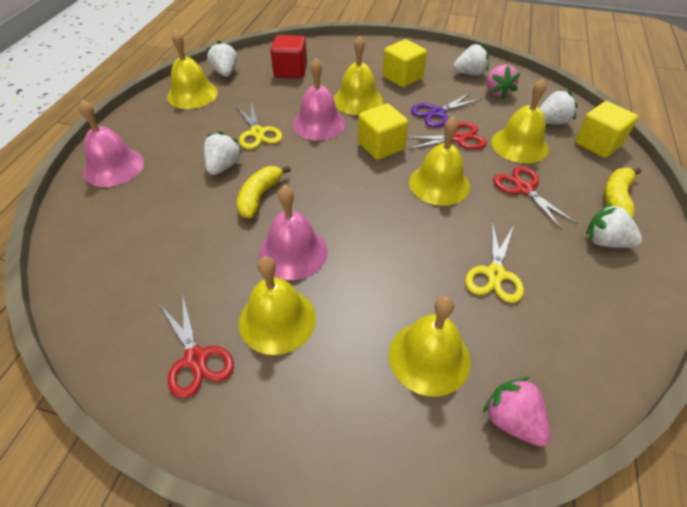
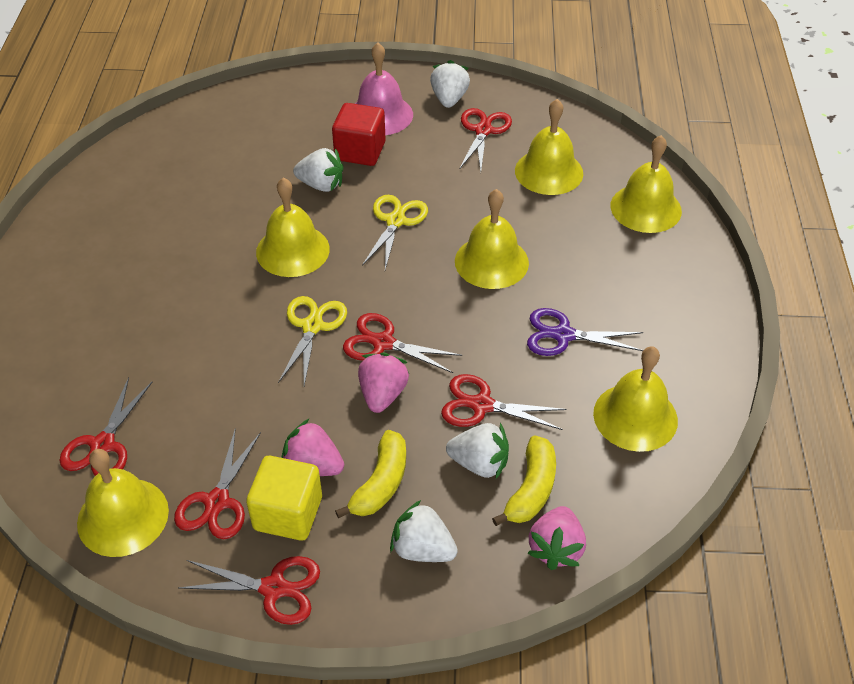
pink bell: 3 -> 1
pink strawberry: 2 -> 3
red scissors: 3 -> 6
white strawberry: 5 -> 4
yellow cube: 3 -> 1

